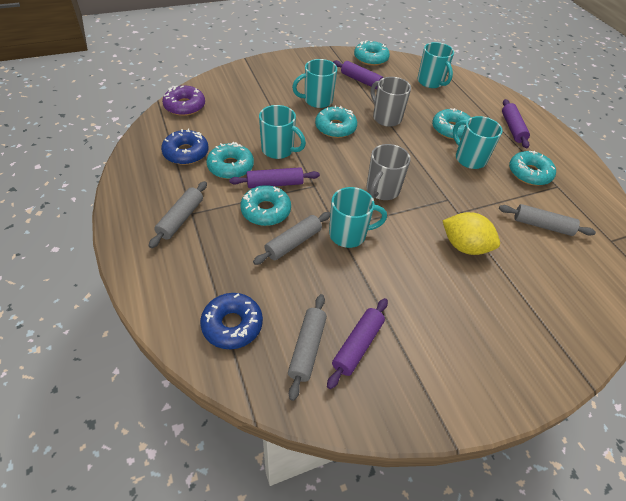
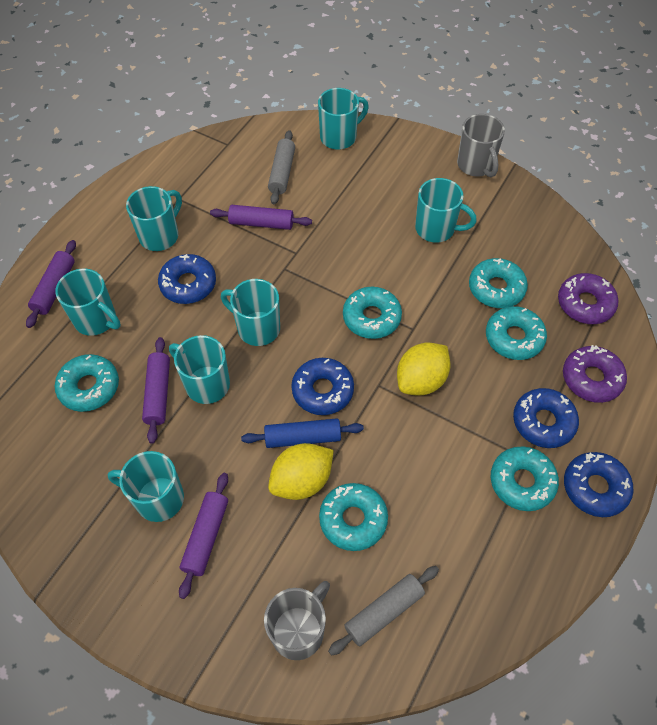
blue donut: 2 -> 4
blue rolling pin: 0 -> 1
grey rolling pin: 4 -> 2
purple donut: 1 -> 2
turquoise mug: 5 -> 7
yellow lemon: 1 -> 2

